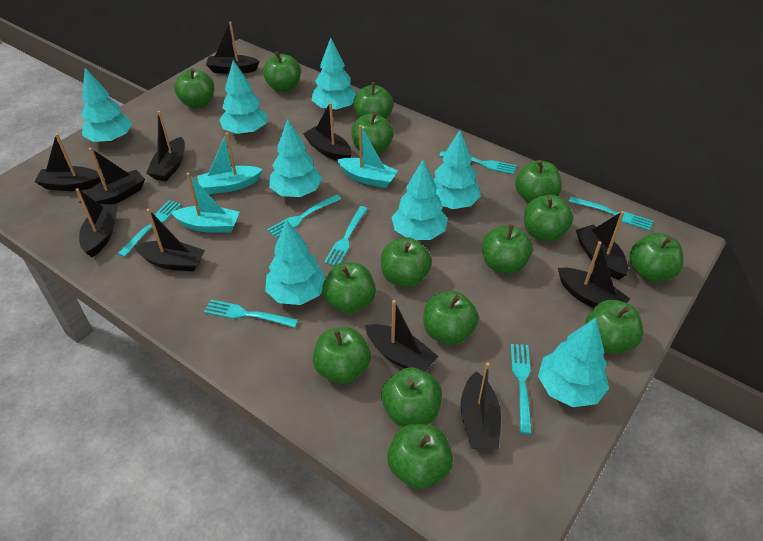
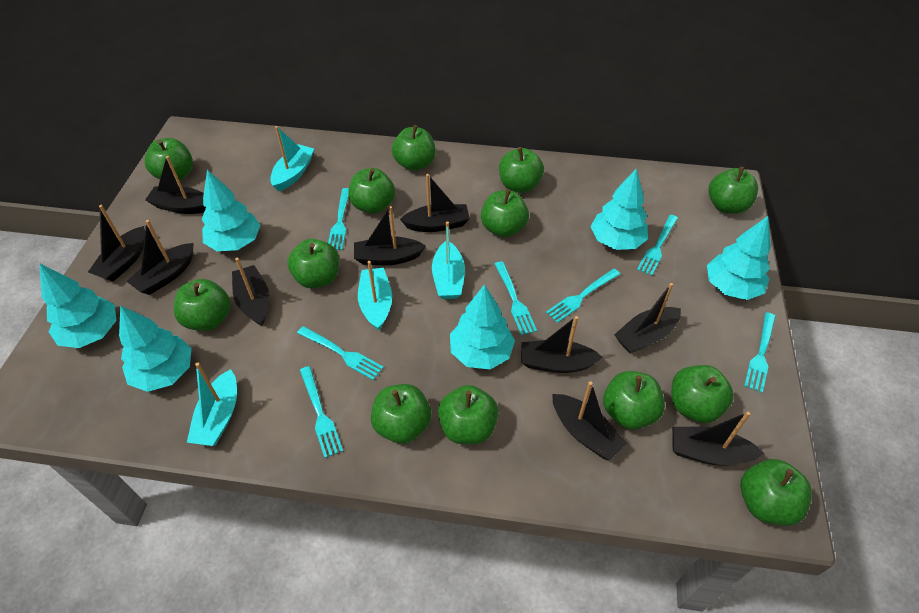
black boat: 11 -> 10
green apple: 15 -> 13
turquoise boat: 3 -> 4
turquoise tree: 8 -> 6

